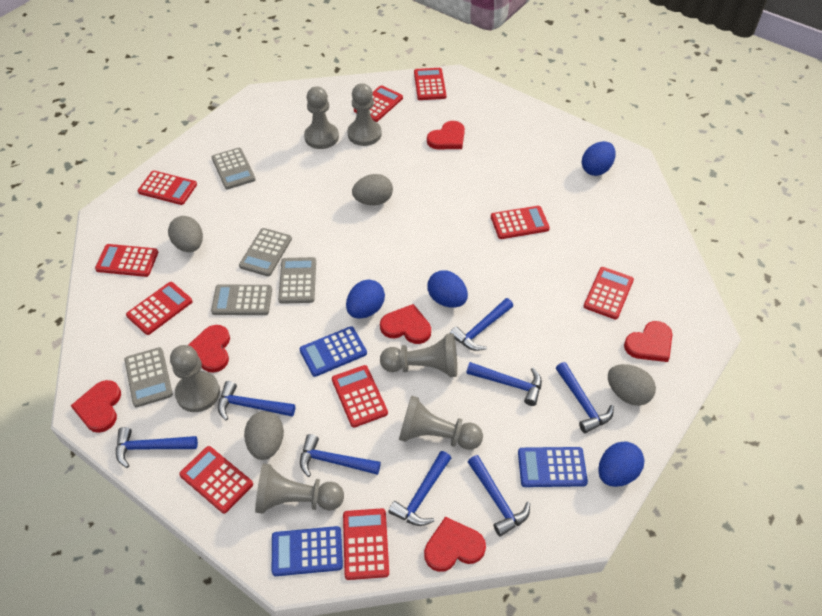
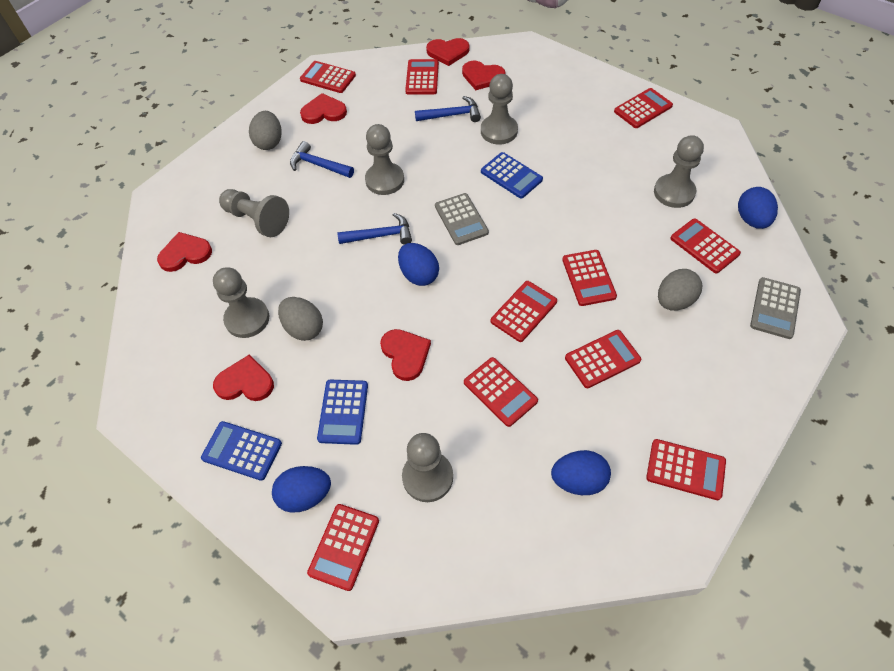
blue hammer: 8 -> 3
grey calculator: 5 -> 2
grey egg: 4 -> 3

